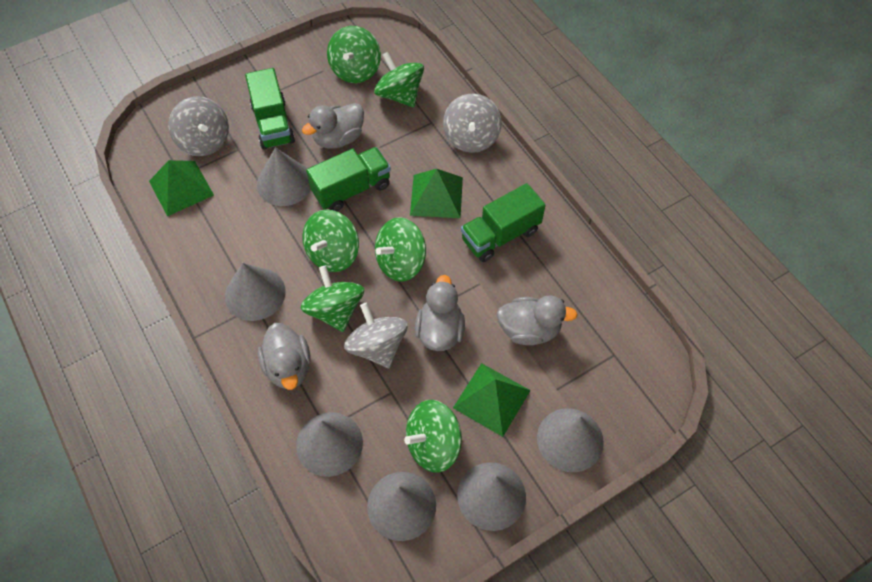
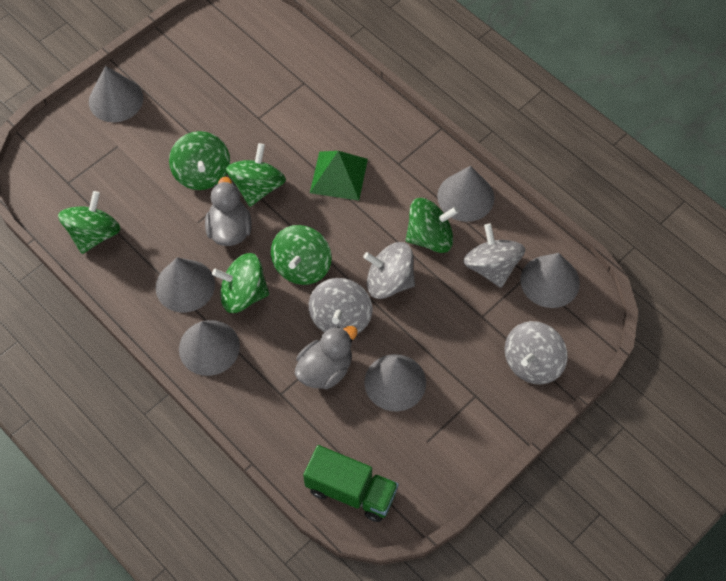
green pyramid: 3 -> 1
green truck: 3 -> 1
grey duck: 4 -> 2
grey spinning top: 3 -> 4

